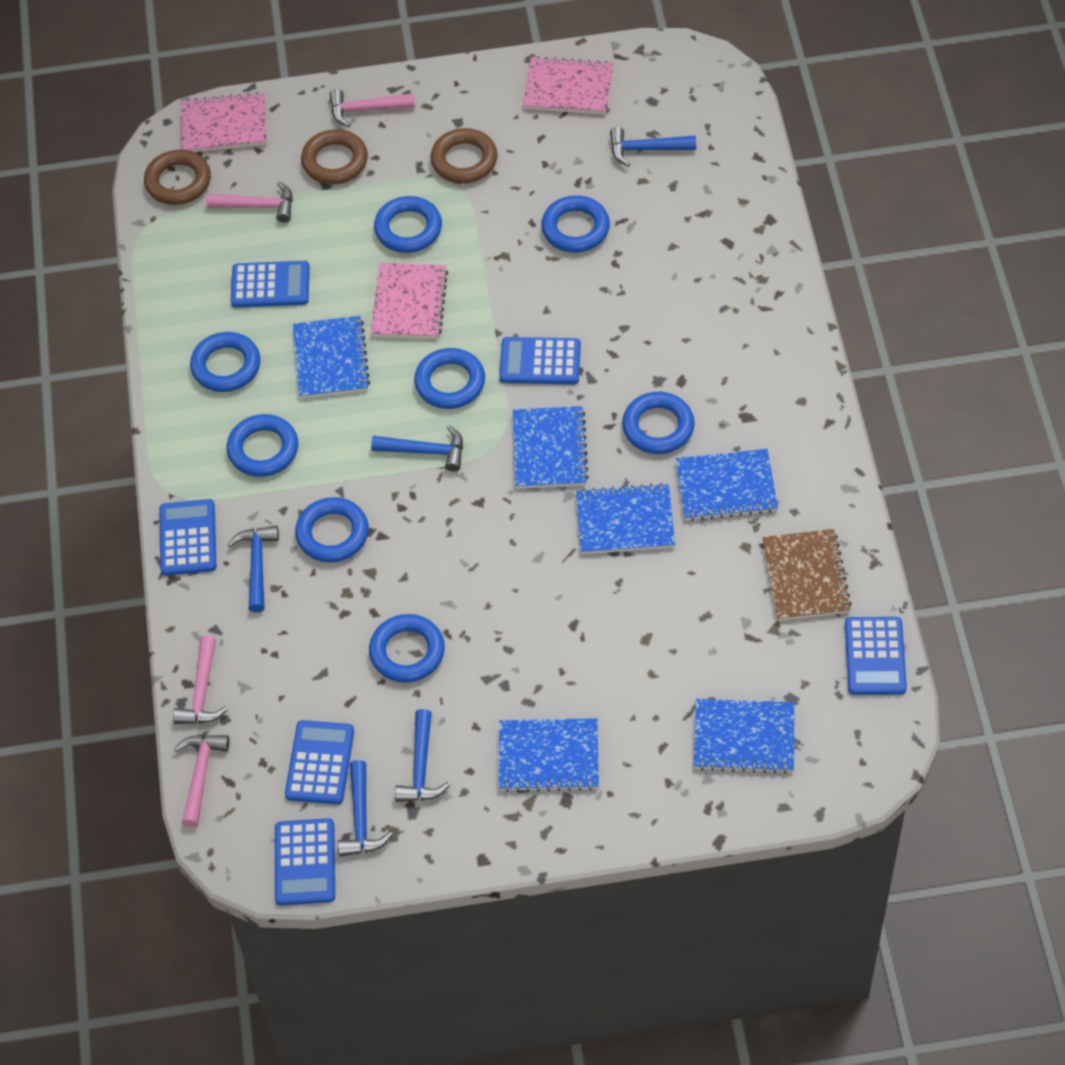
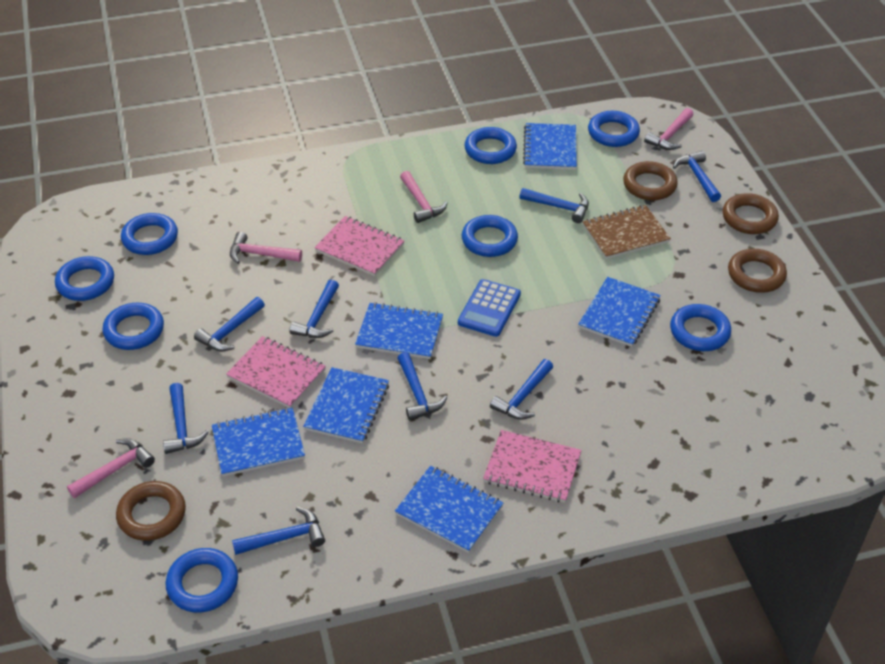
blue calculator: 6 -> 1
blue hammer: 5 -> 8
brown ring: 3 -> 4

